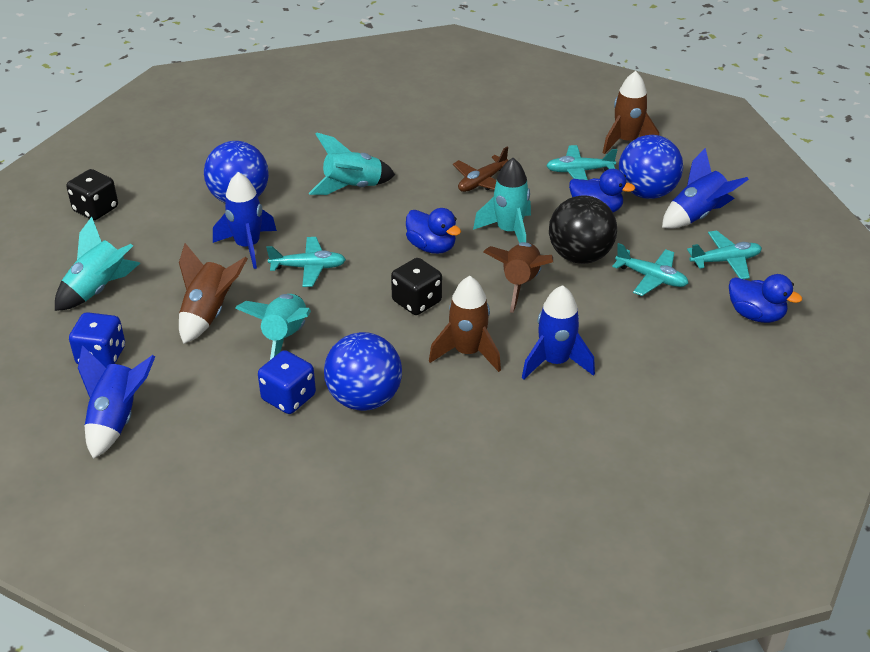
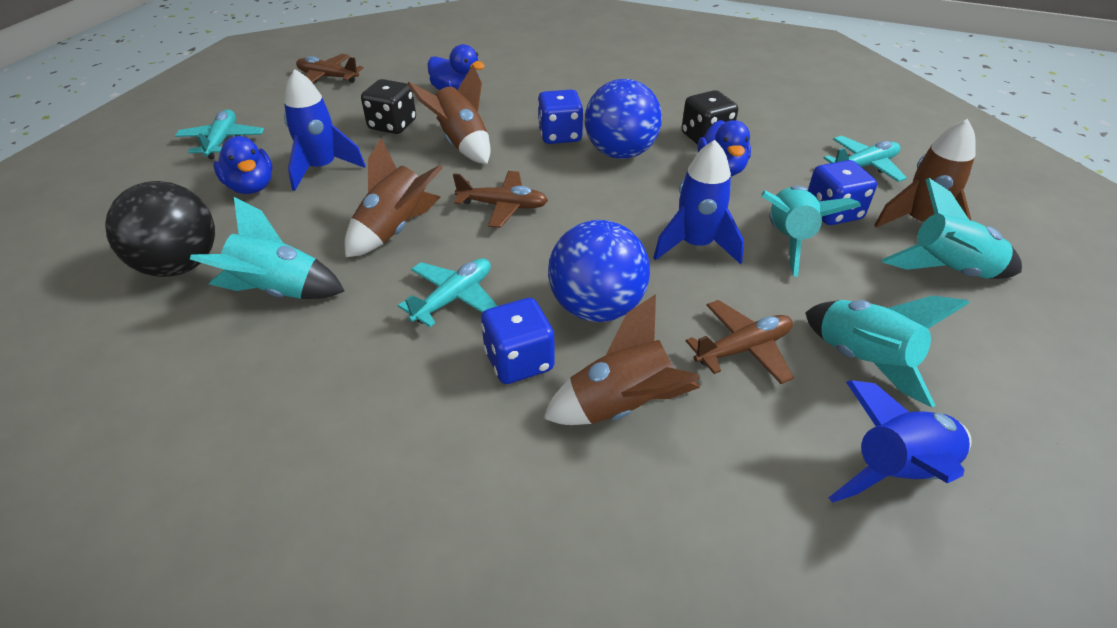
blue ball: 3 -> 2
blue dice: 2 -> 3
blue rocket: 4 -> 3
brown plane: 1 -> 3
turquoise plane: 4 -> 3

